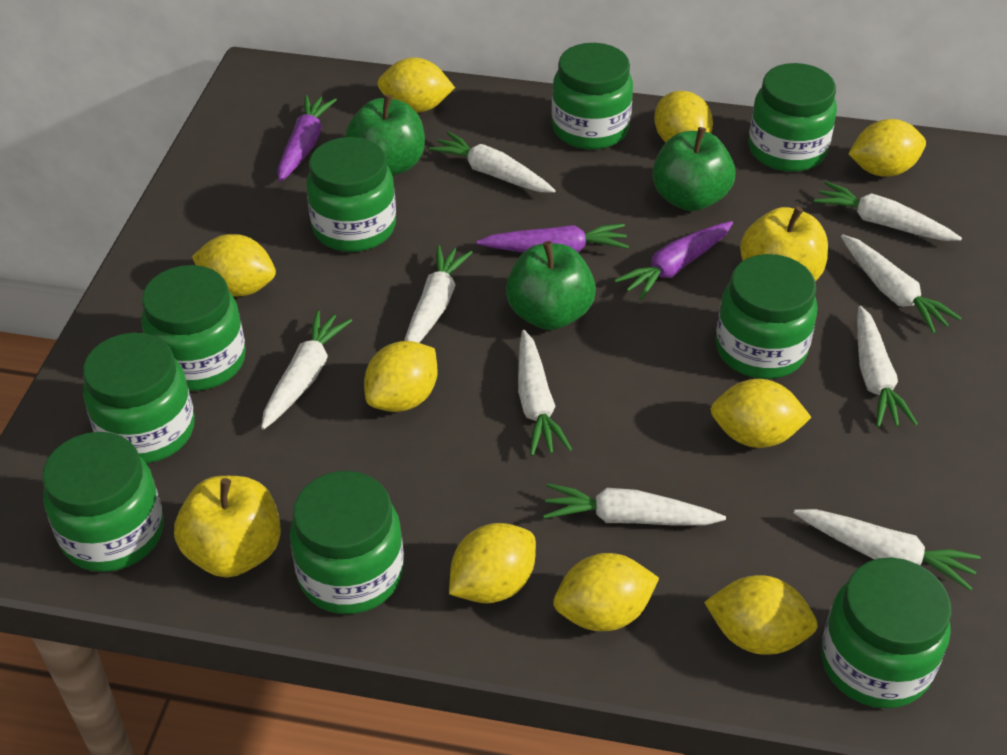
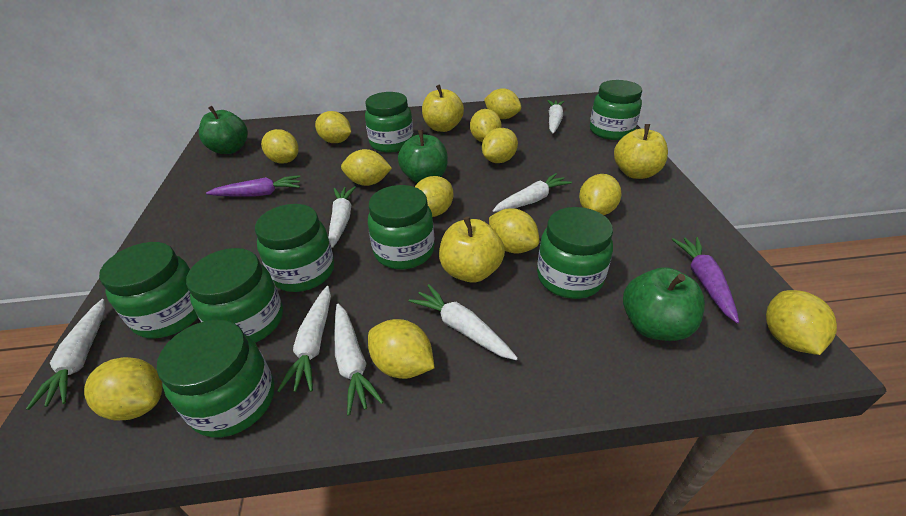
green jar: 9 -> 8
purple carrot: 3 -> 2
white carrot: 9 -> 7
yellow apple: 2 -> 3
yellow lemon: 9 -> 12

